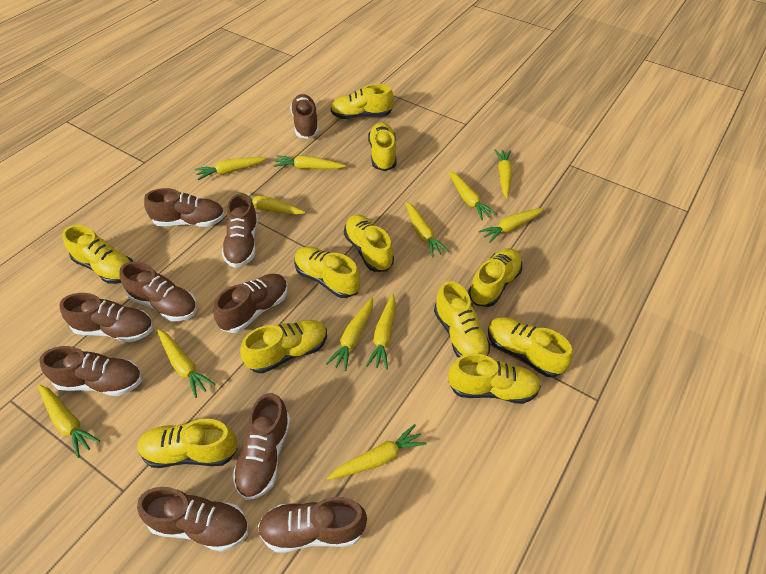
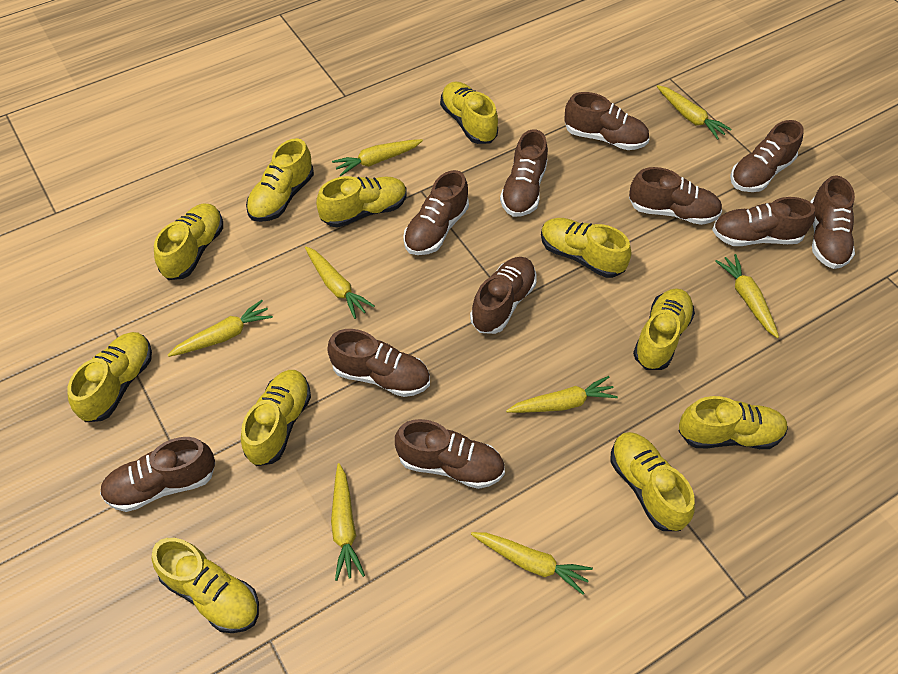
brown shoe: 10 -> 11
yellow carrot: 12 -> 8

